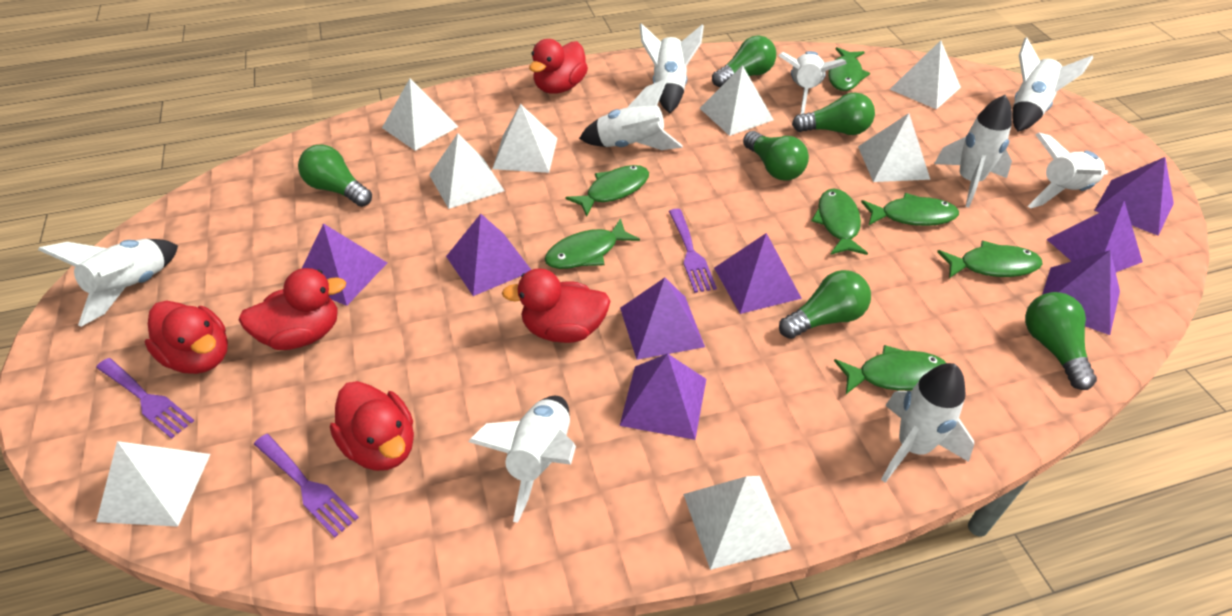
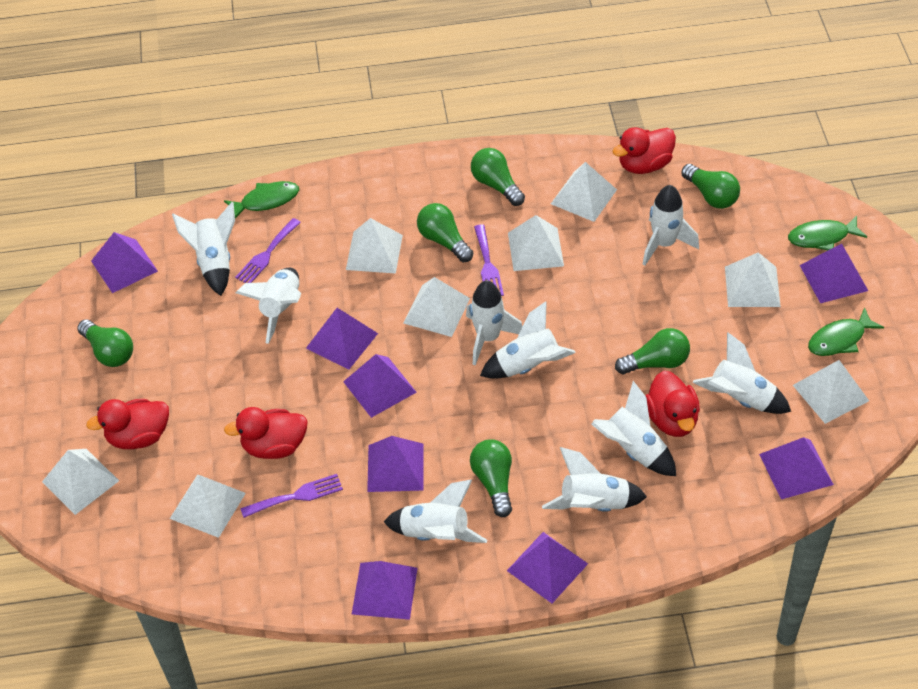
green fish: 7 -> 3
red duck: 5 -> 4

